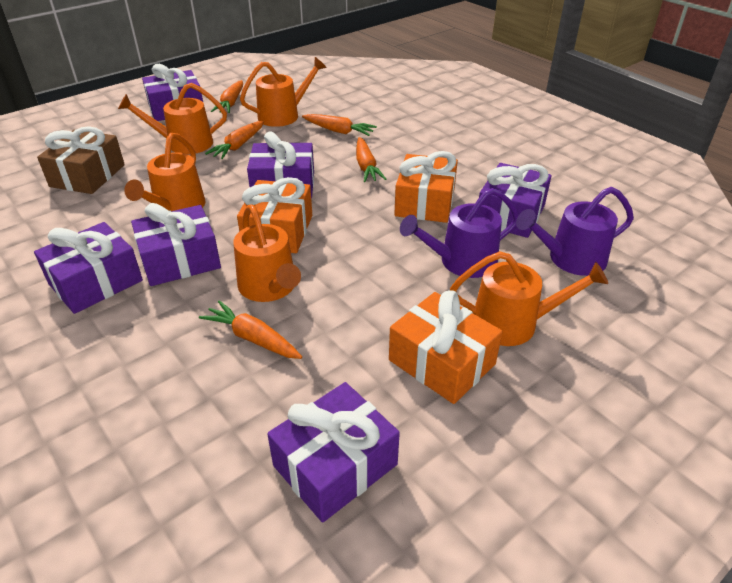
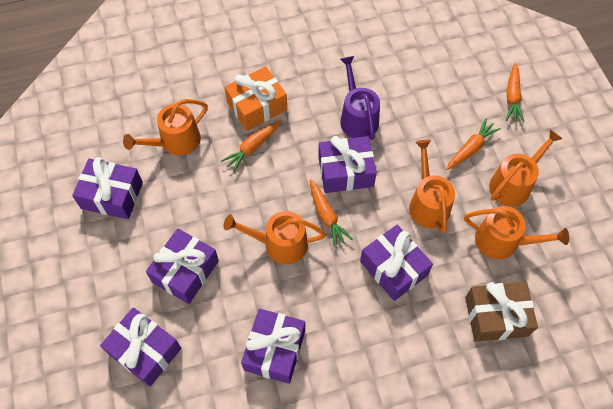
orange carrot: 5 -> 4
orange gift: 3 -> 1
purple watering can: 2 -> 1

